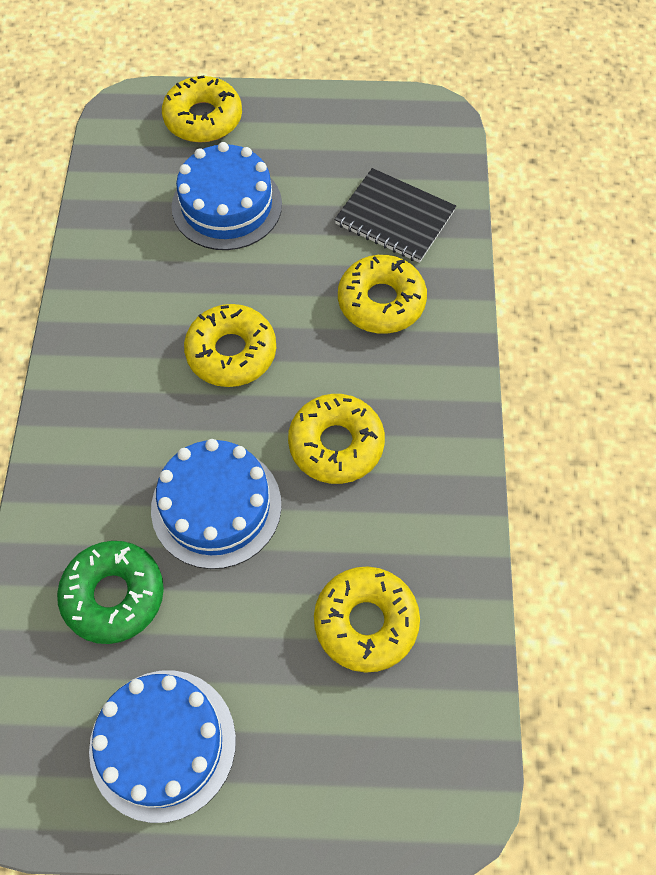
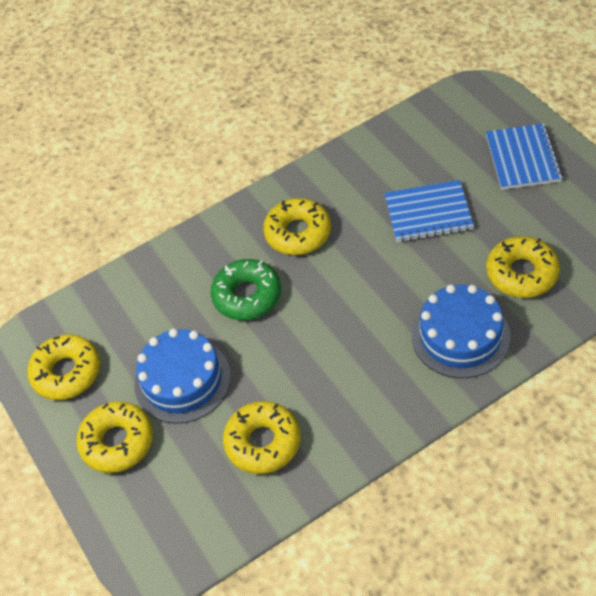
black notebook: 1 -> 0
blue cake: 3 -> 2
blue notebook: 0 -> 2

